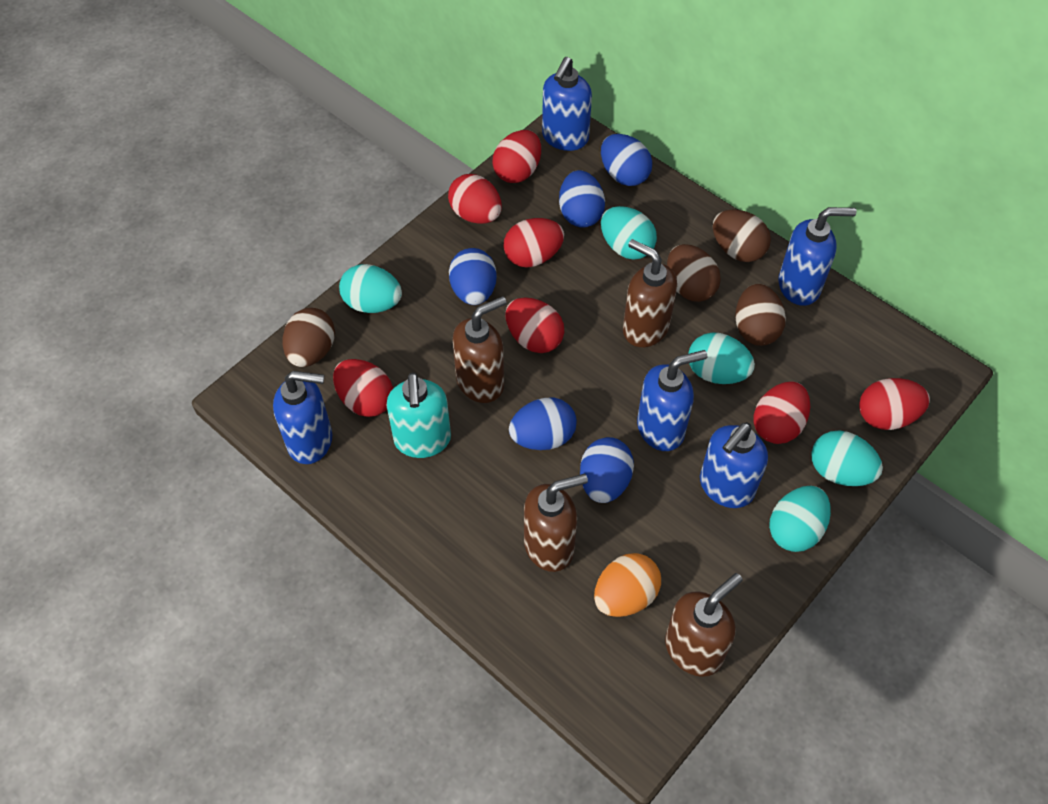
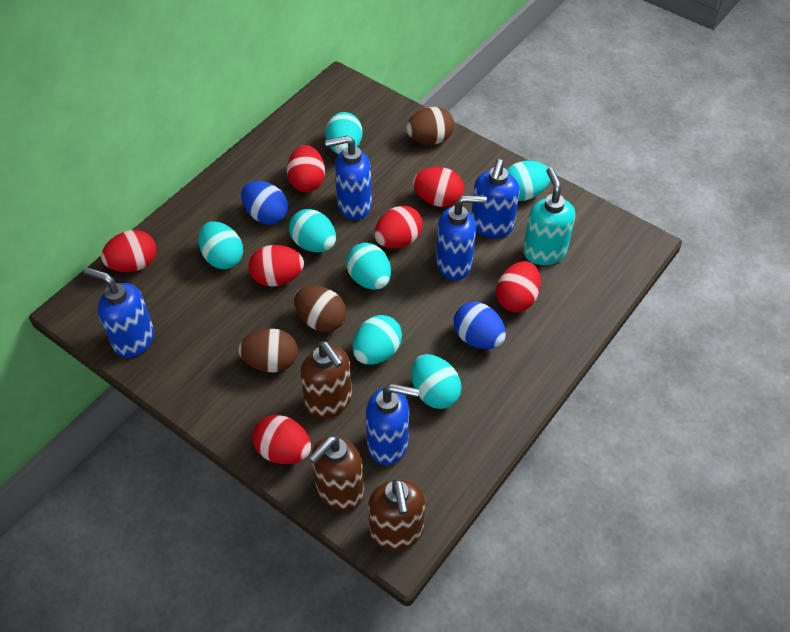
blue egg: 5 -> 2
brown egg: 4 -> 3
brown soap dispenser: 4 -> 3
orange egg: 1 -> 0
turquoise egg: 5 -> 7

